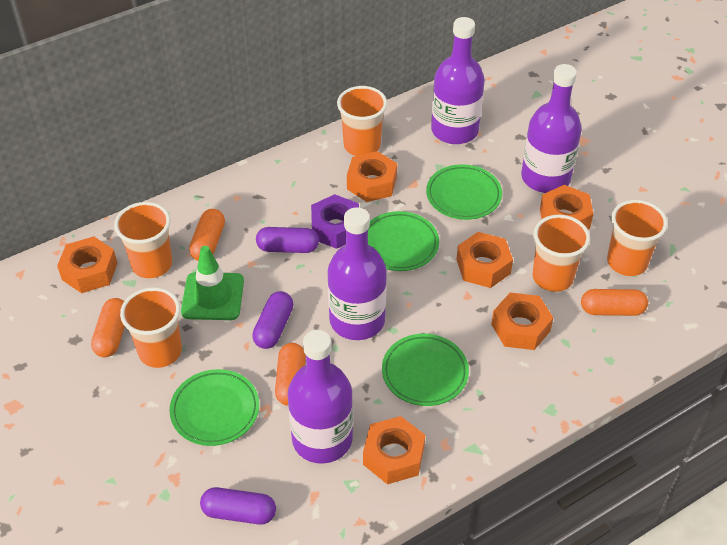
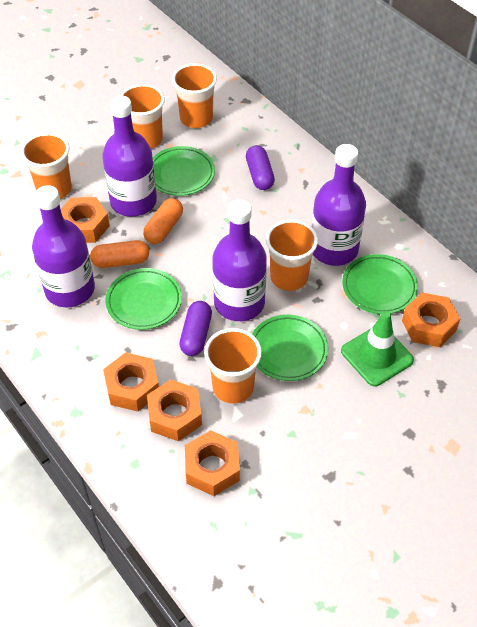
orange capsule: 4 -> 2
orange nut: 6 -> 5
purple capsule: 3 -> 2
purple nut: 1 -> 0

